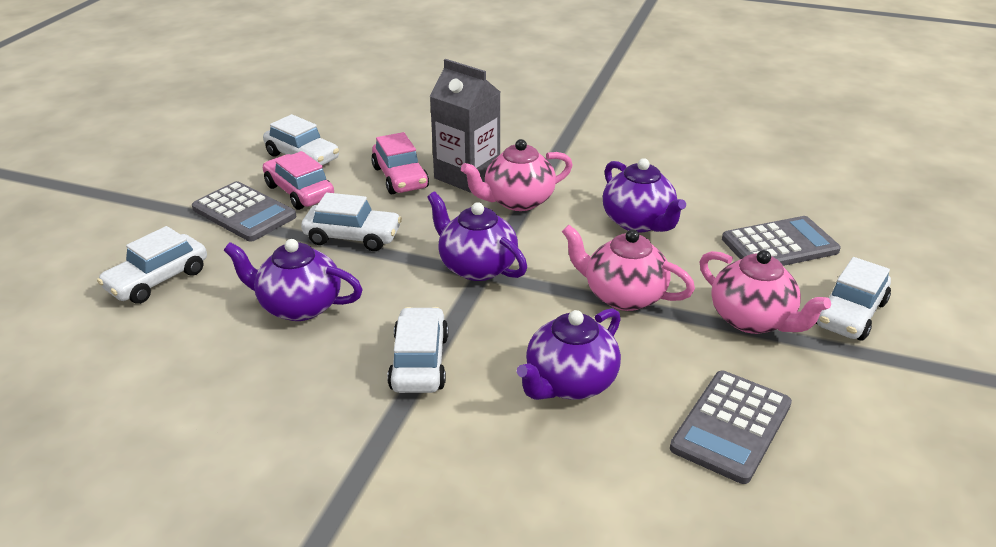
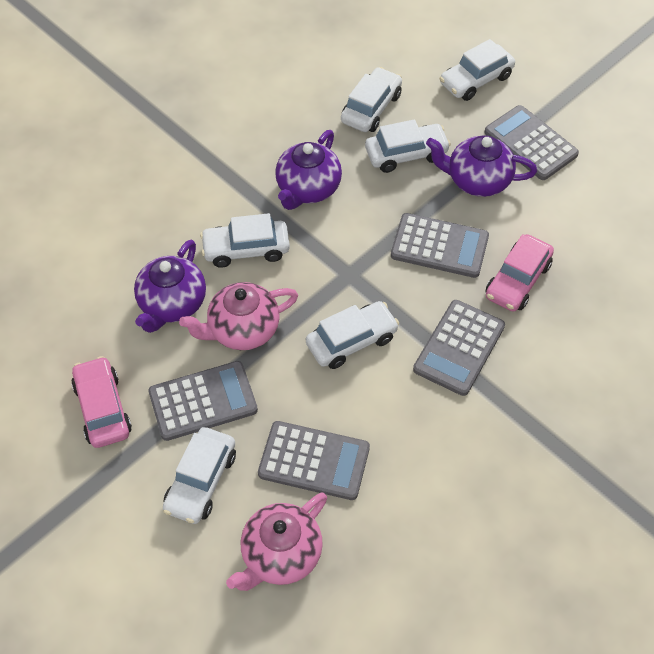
grey calculator: 3 -> 5
grey carton: 1 -> 0
pink teapot: 3 -> 2
purple teapot: 4 -> 3
white car: 5 -> 6

